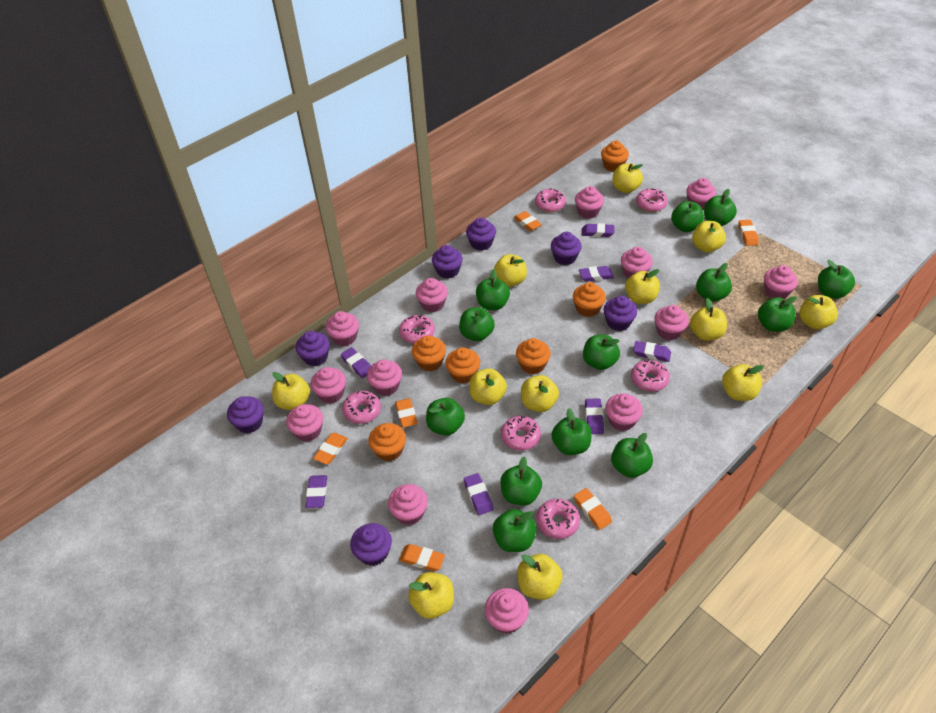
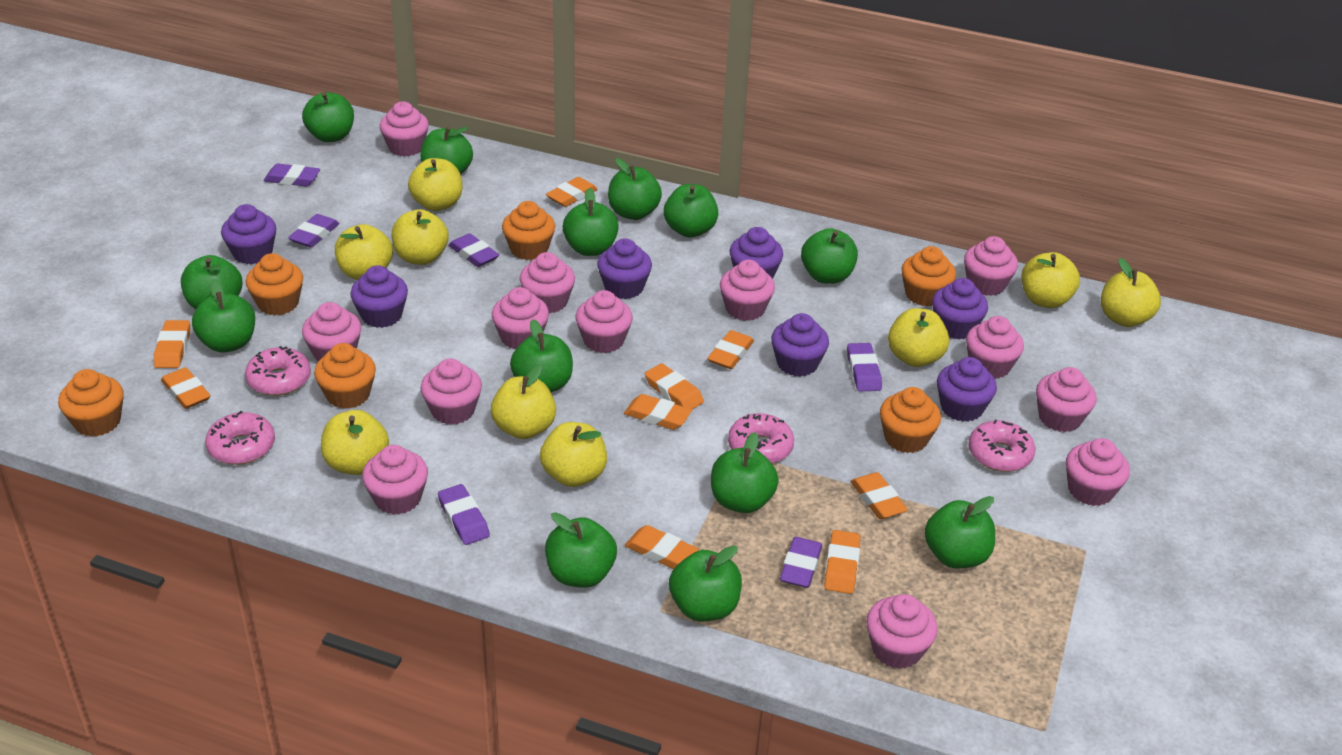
orange eraser: 6 -> 9
pink donut: 7 -> 4
purple eraser: 7 -> 6
yellow apple: 12 -> 9

